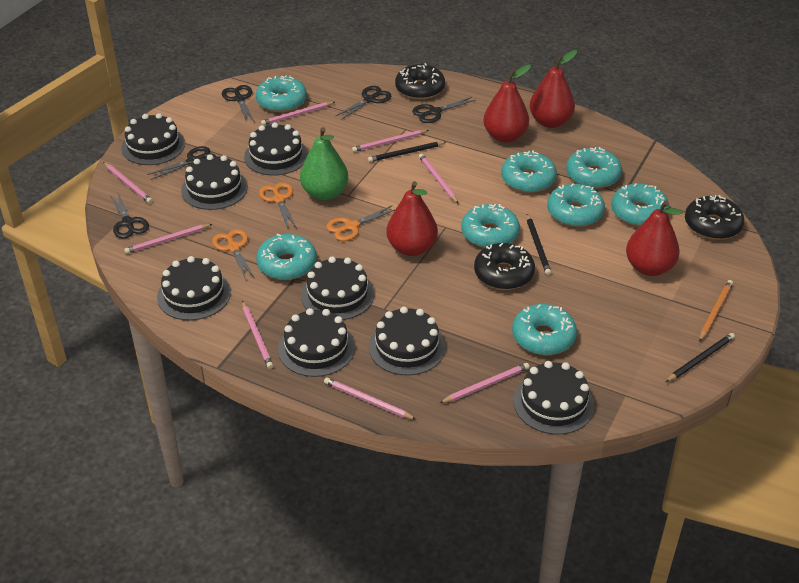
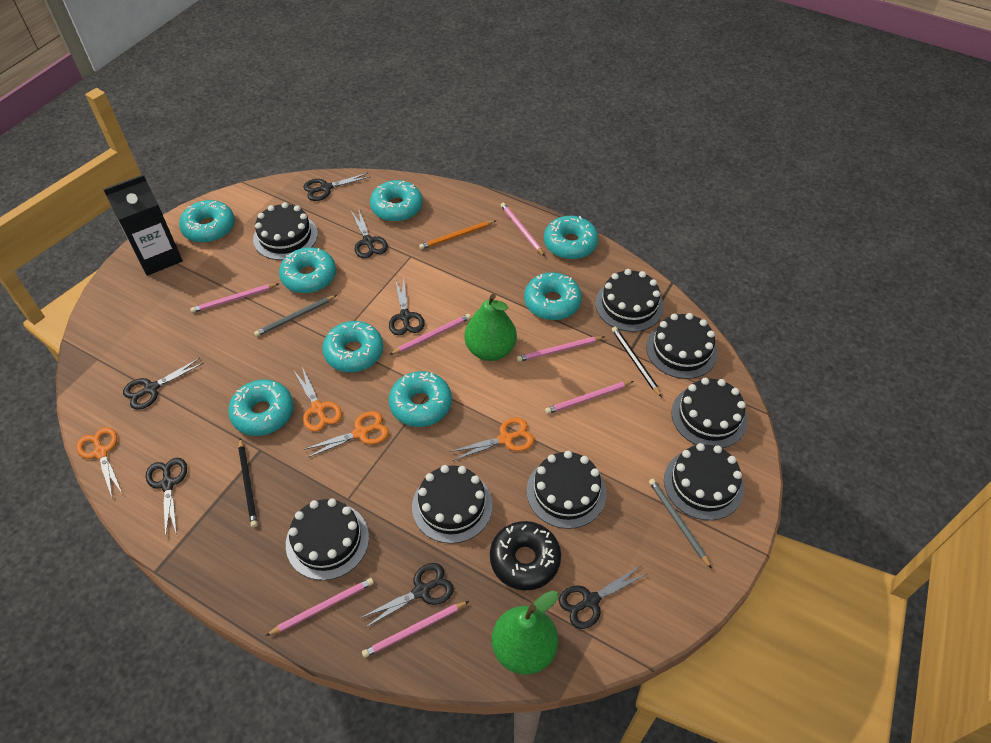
black carton: 0 -> 1
black donut: 3 -> 1
black pencil: 3 -> 2
black scissors: 5 -> 7
green pear: 1 -> 2
grey pencil: 0 -> 2
orange scissors: 3 -> 4
pink pencil: 8 -> 7
red pear: 4 -> 0

